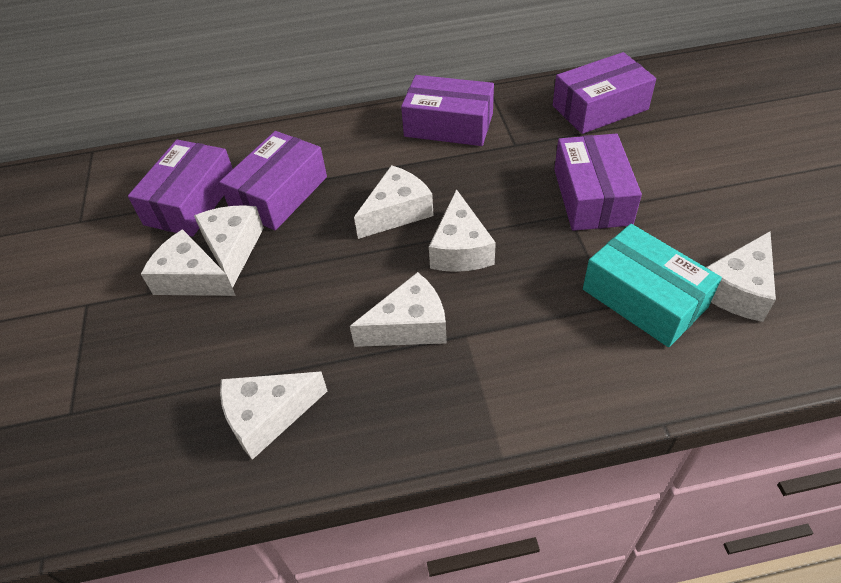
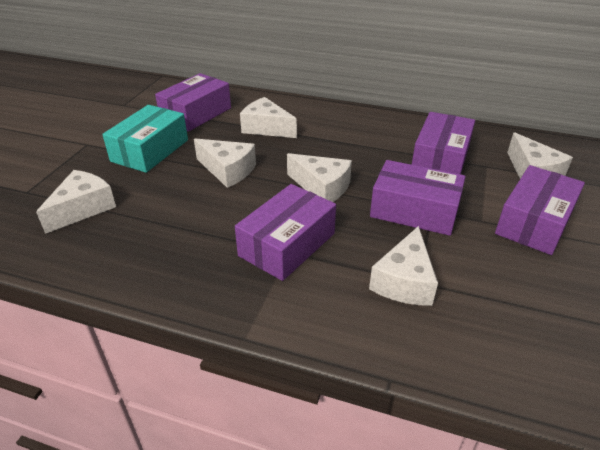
white cheese: 7 -> 6

